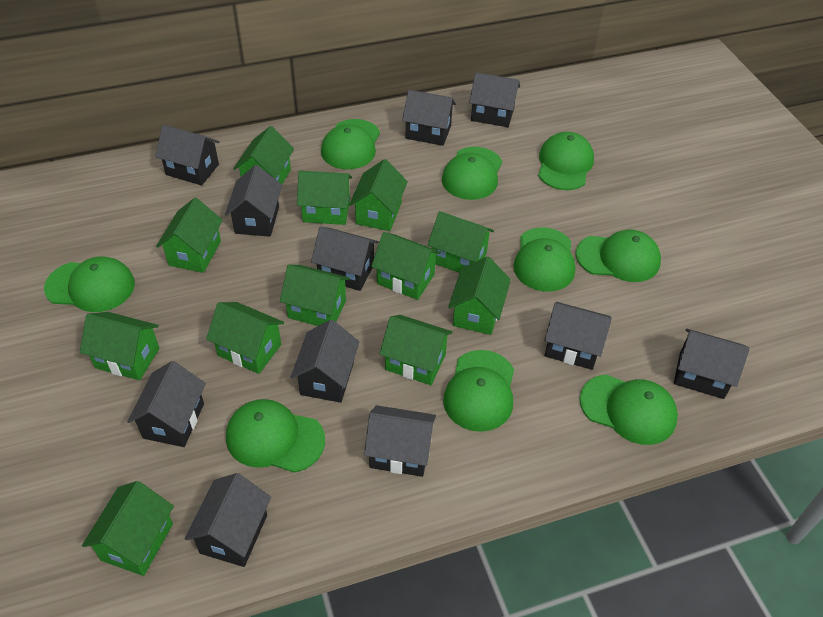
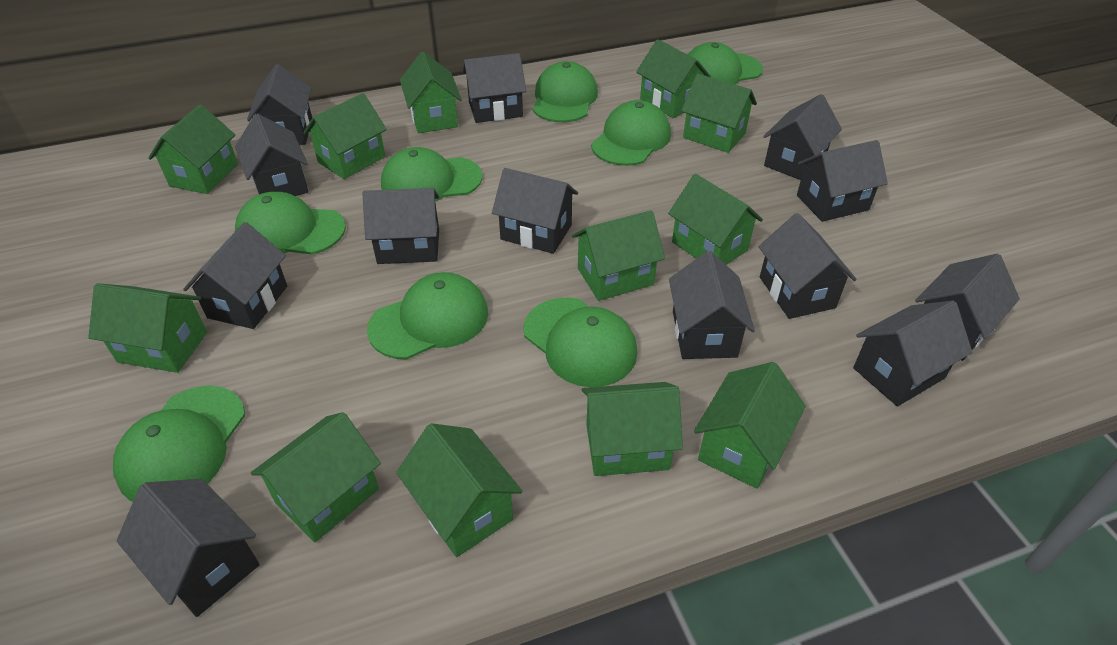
black house: 11 -> 13
green cap: 9 -> 8

